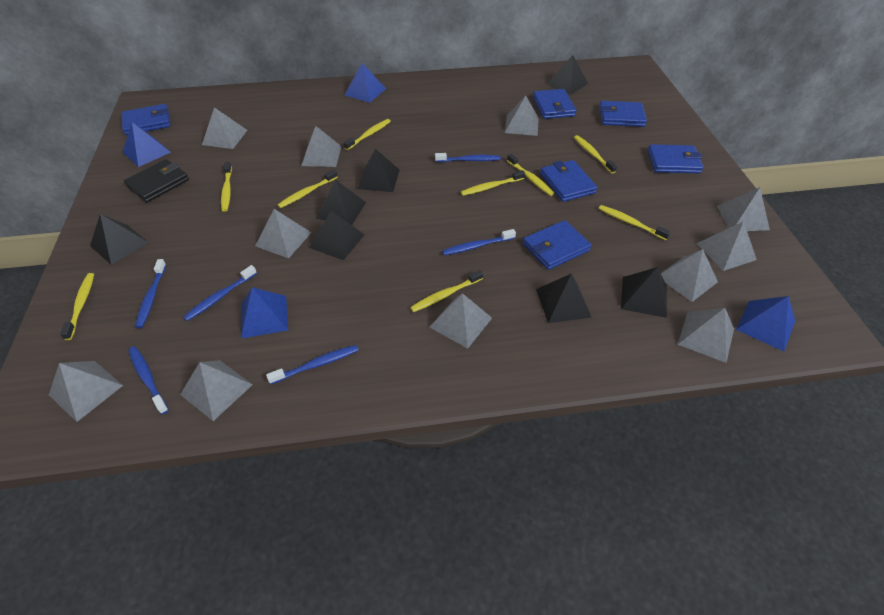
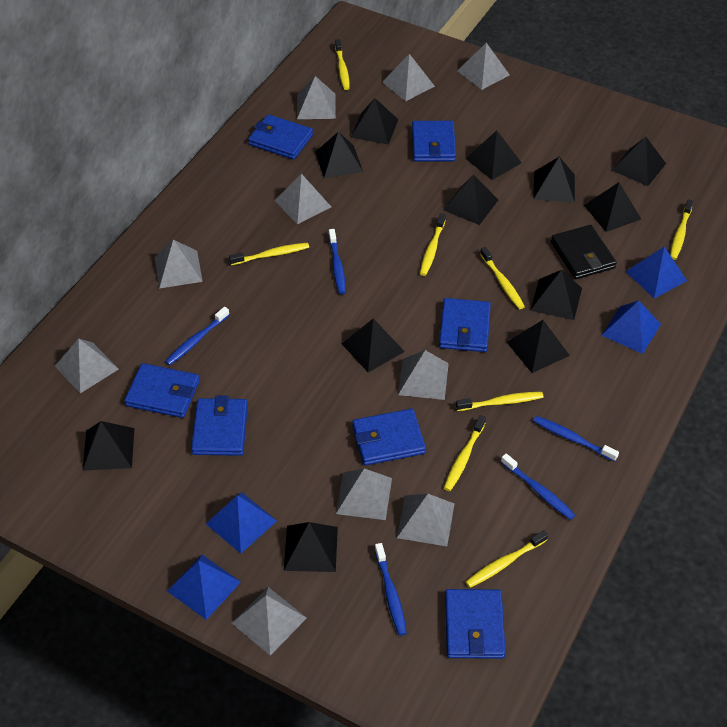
black pyramid: 7 -> 12
blue toothbrush: 6 -> 5
blue wallet: 6 -> 7
grey pyramid: 11 -> 10
yellow toothbrush: 9 -> 8

